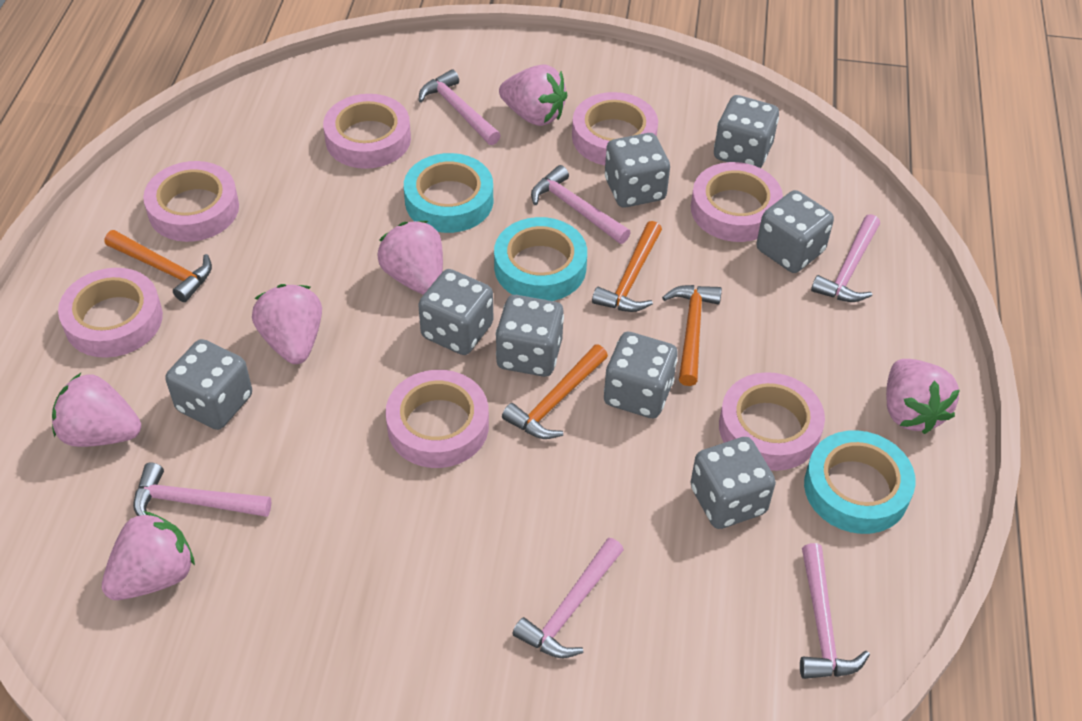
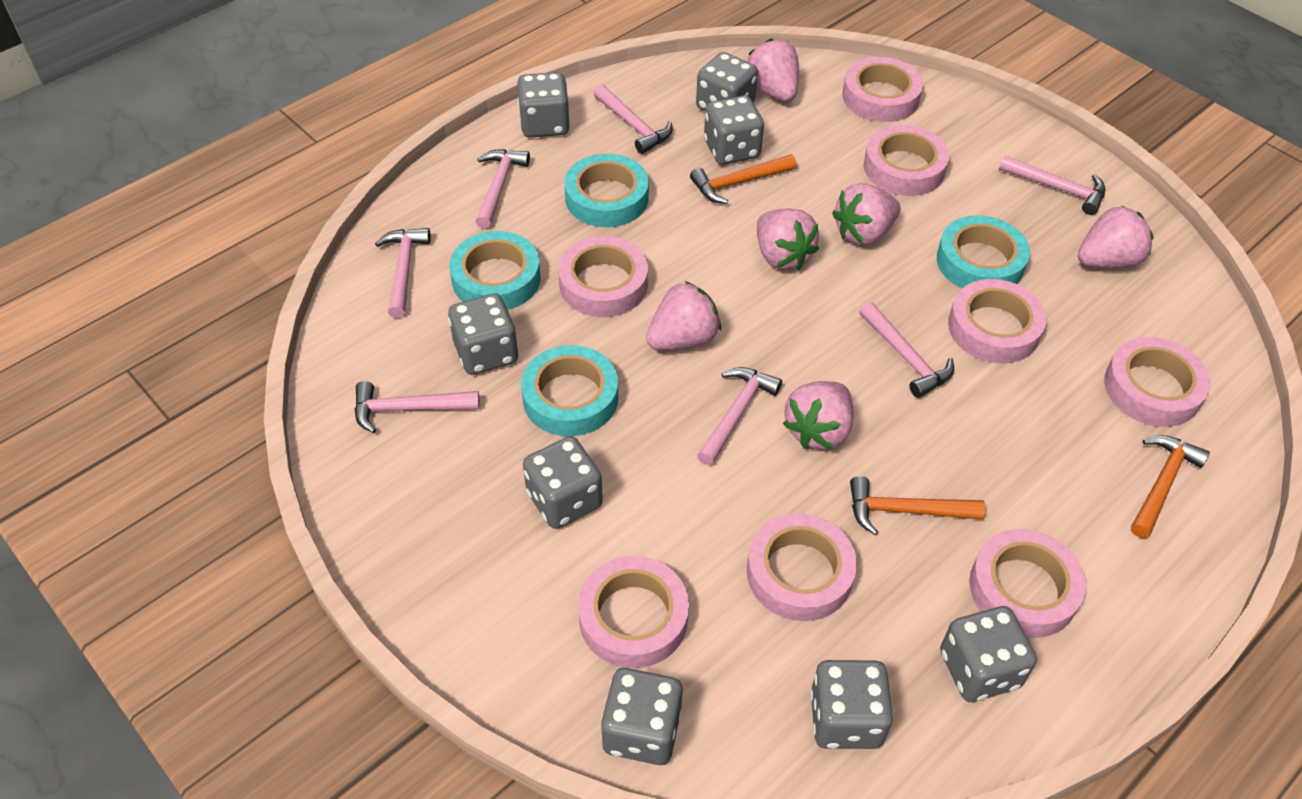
orange hammer: 4 -> 3
pink hammer: 6 -> 7
pink tape: 7 -> 8
turquoise tape: 3 -> 4

